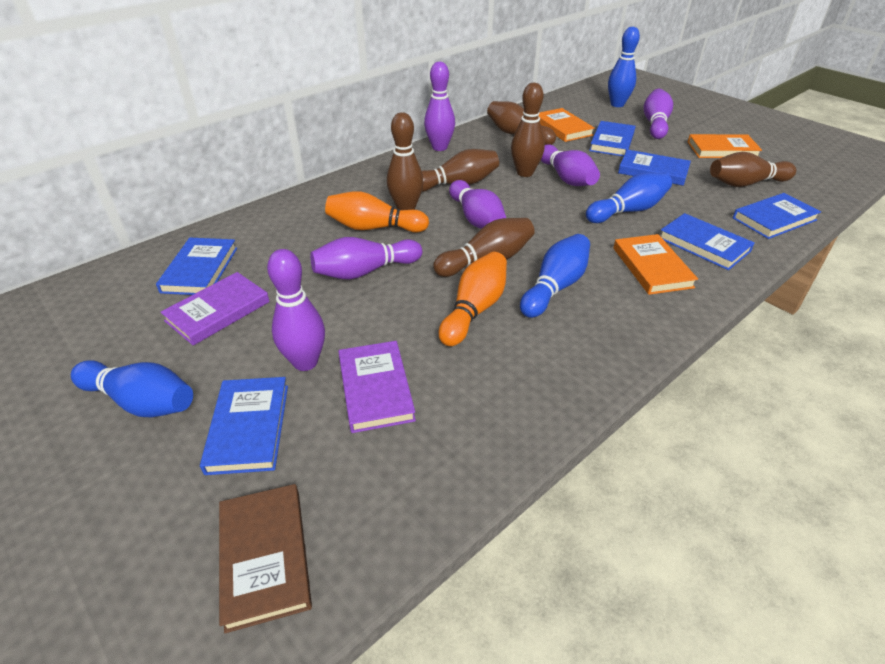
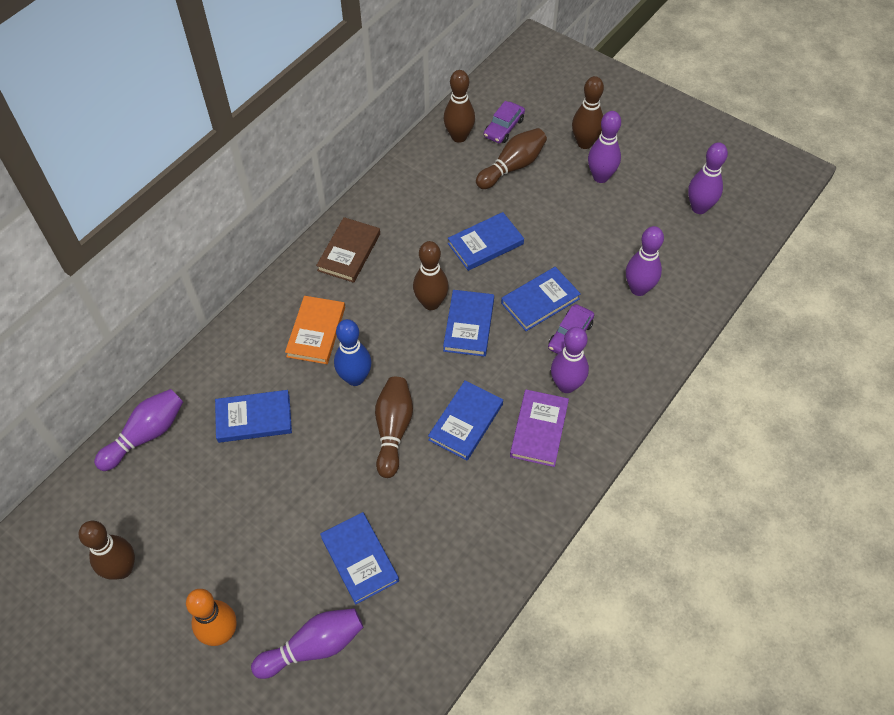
blue bowling pin: 4 -> 1
orange book: 3 -> 1
orange bowling pin: 2 -> 1
purple book: 2 -> 1
purple car: 0 -> 2

